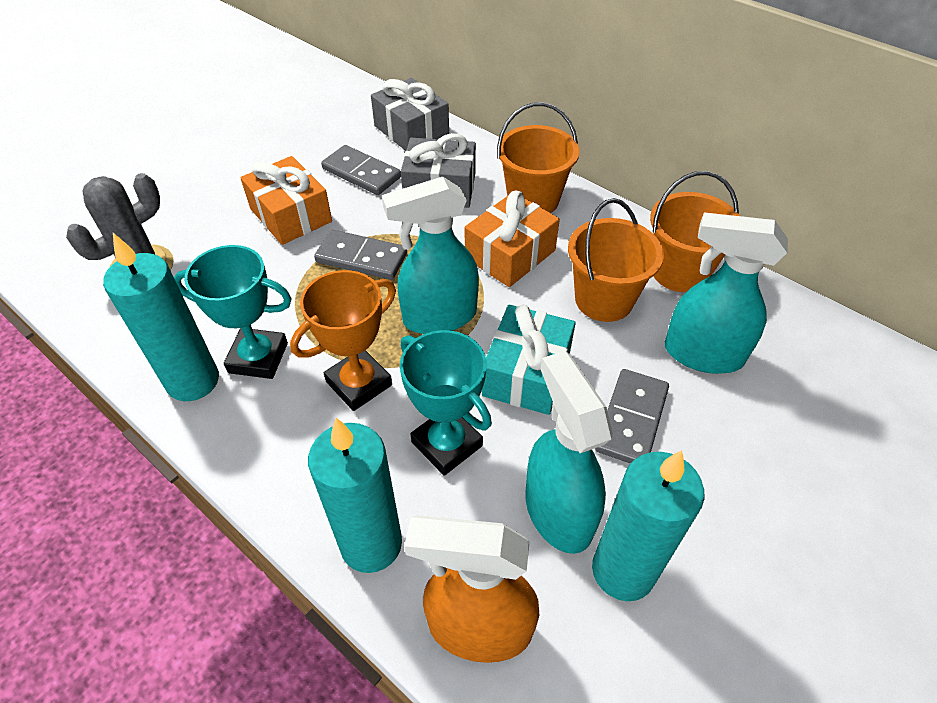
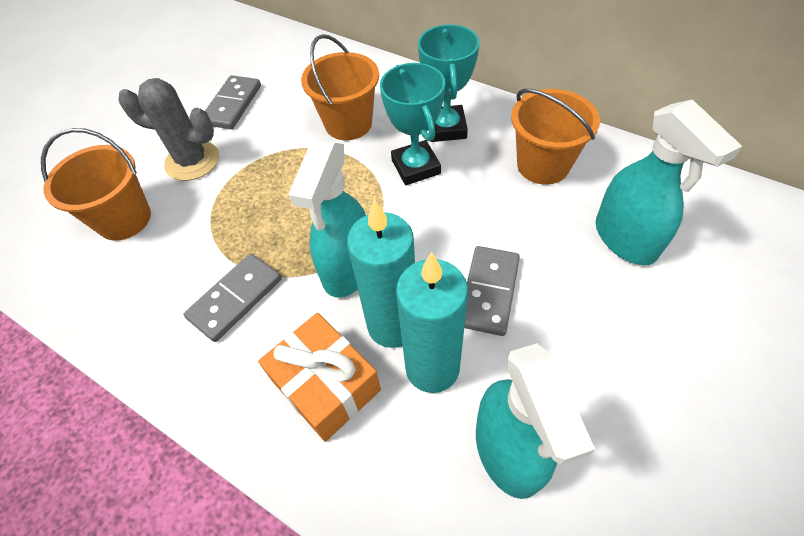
grey gift: 2 -> 0
orange gift: 2 -> 1
orange spray bottle: 1 -> 0
orange trophy: 1 -> 0
turquoise candle: 3 -> 2
turquoise gift: 1 -> 0

